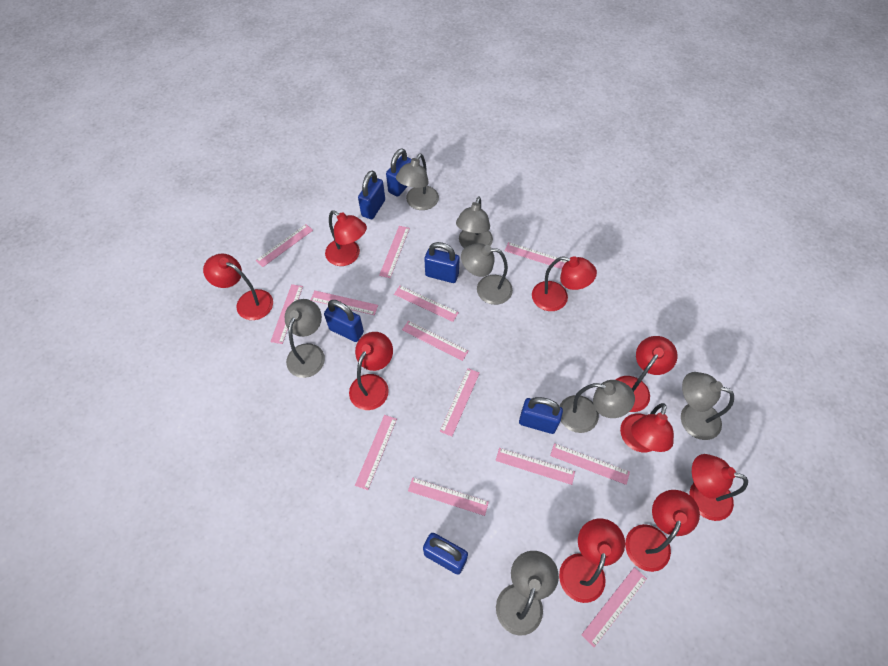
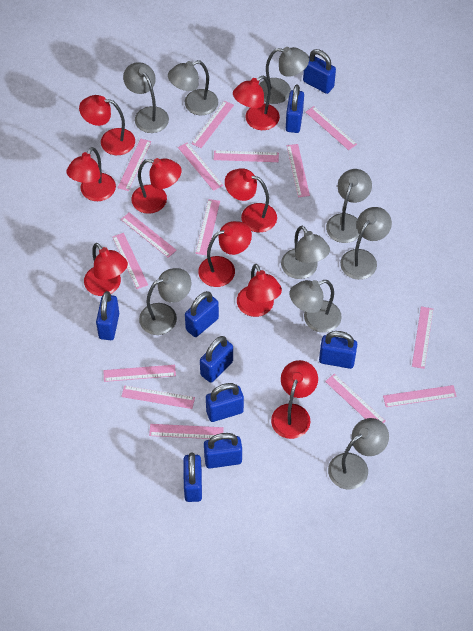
blue padlock: 6 -> 9
grey lamp: 7 -> 9
pink ruler: 13 -> 15

